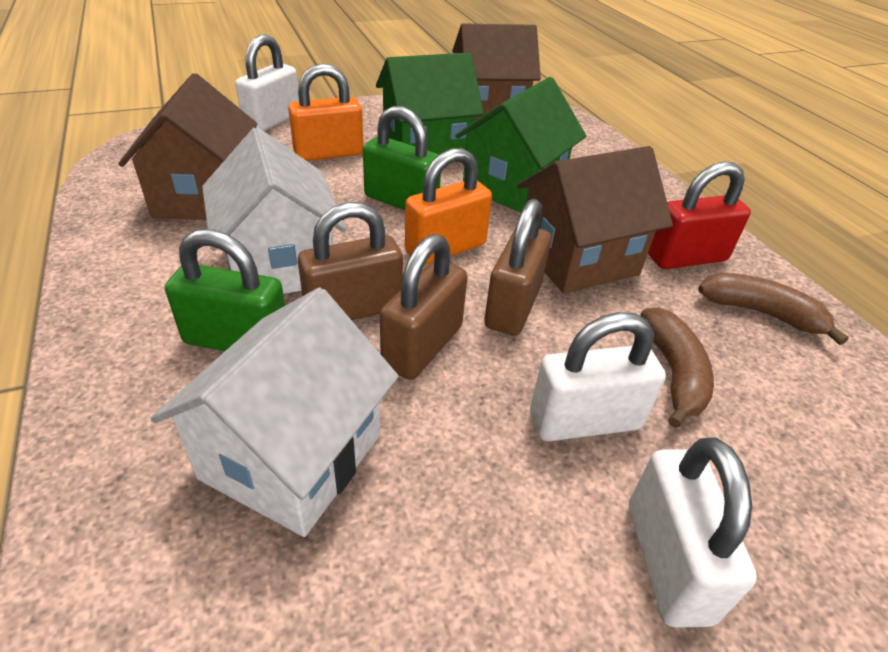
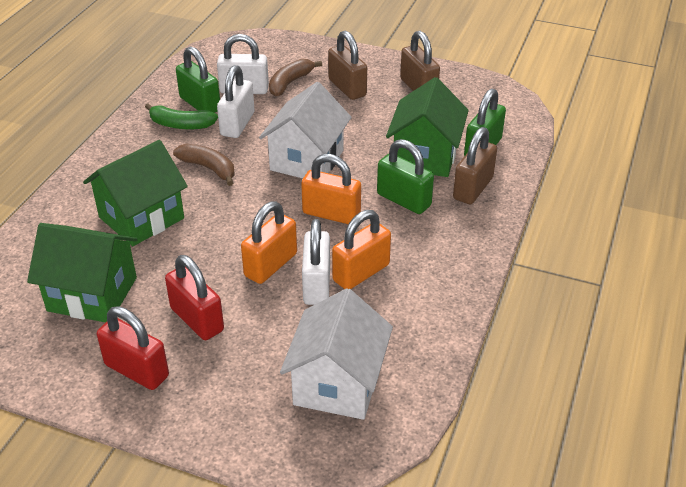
brown house: 3 -> 0
green banana: 0 -> 1
green house: 2 -> 3
green padlock: 2 -> 3
orange padlock: 2 -> 3
red padlock: 1 -> 2

